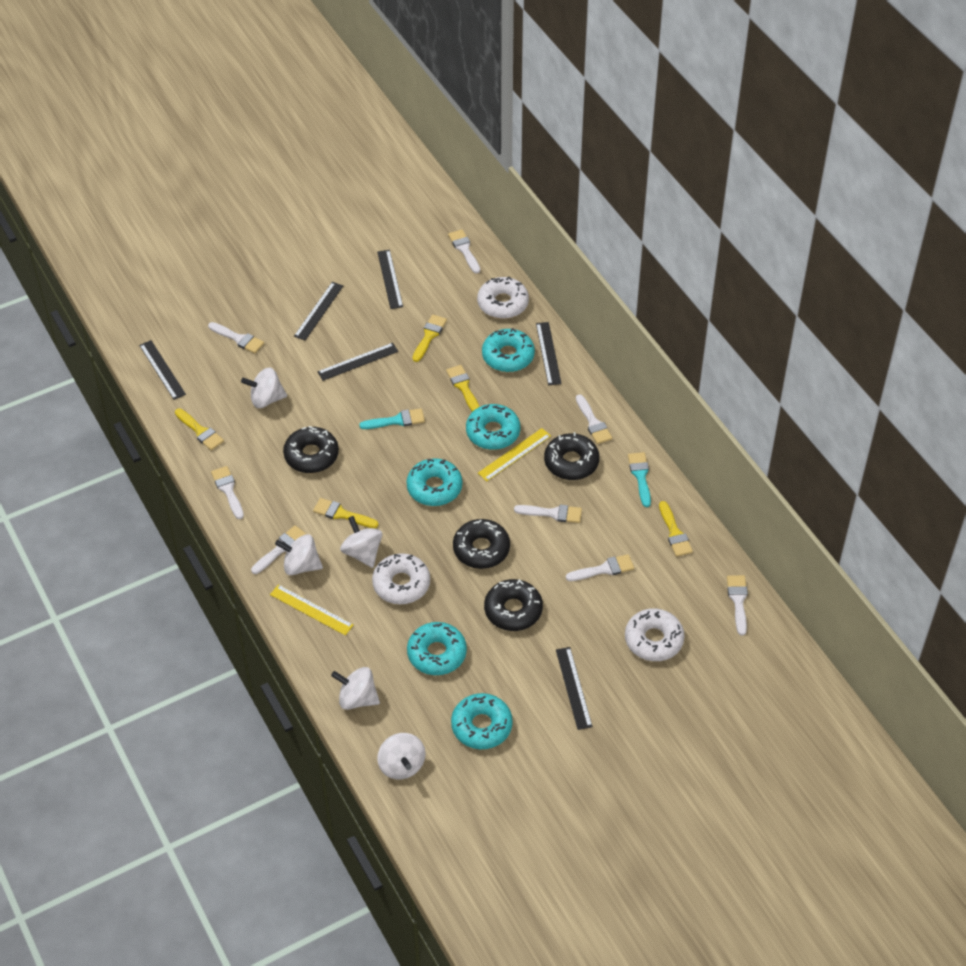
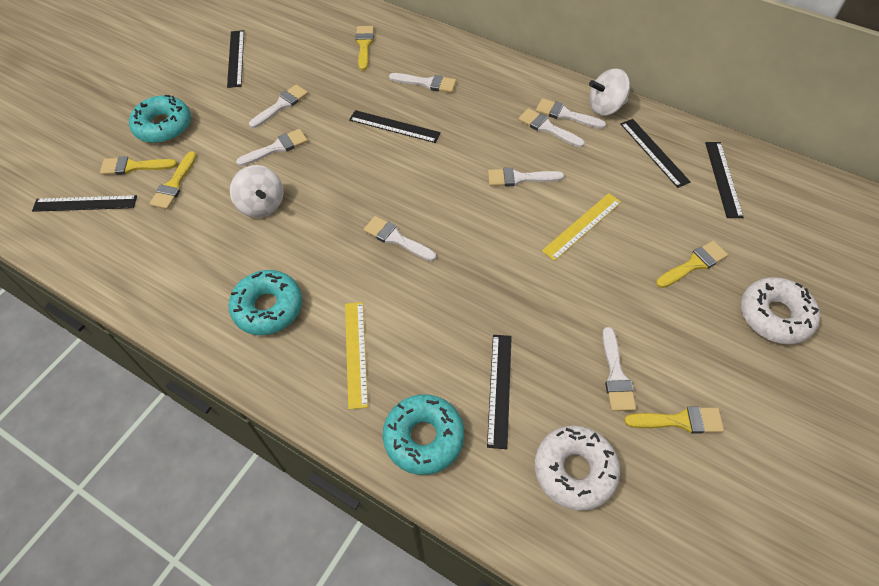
black donut: 4 -> 0
turquoise brush: 2 -> 0
turquoise donut: 5 -> 3
white donut: 3 -> 2
white spinning top: 5 -> 2

